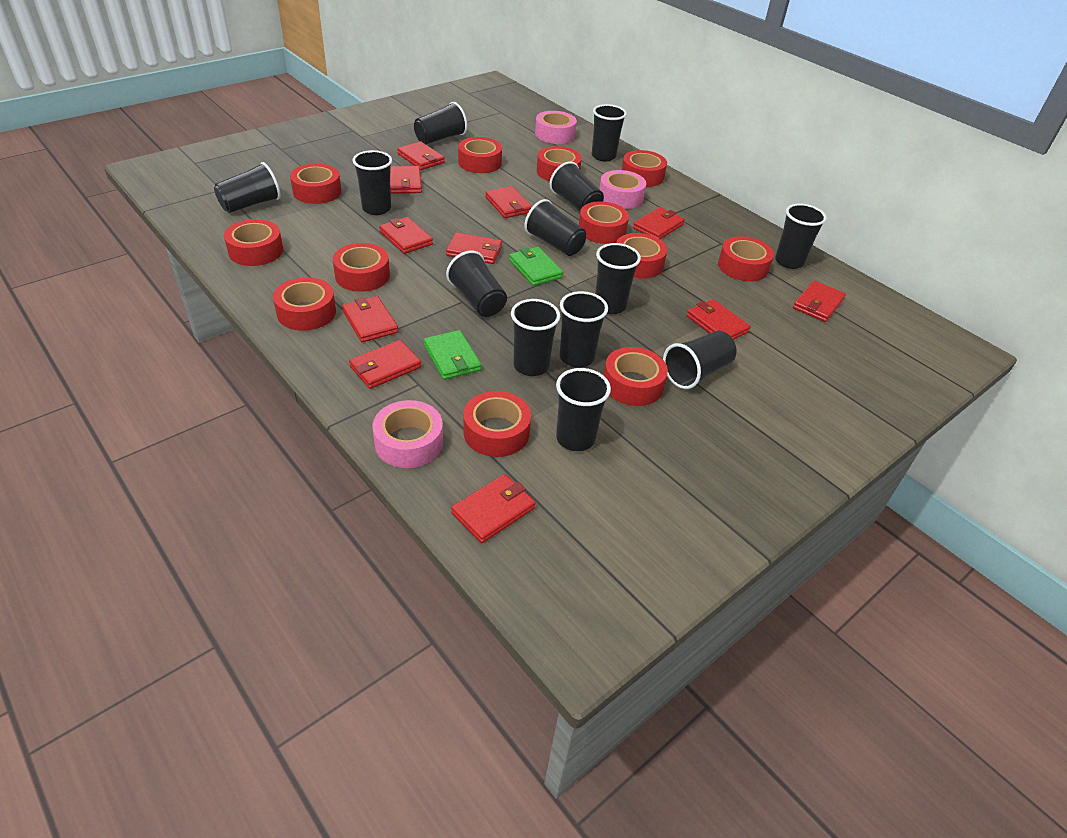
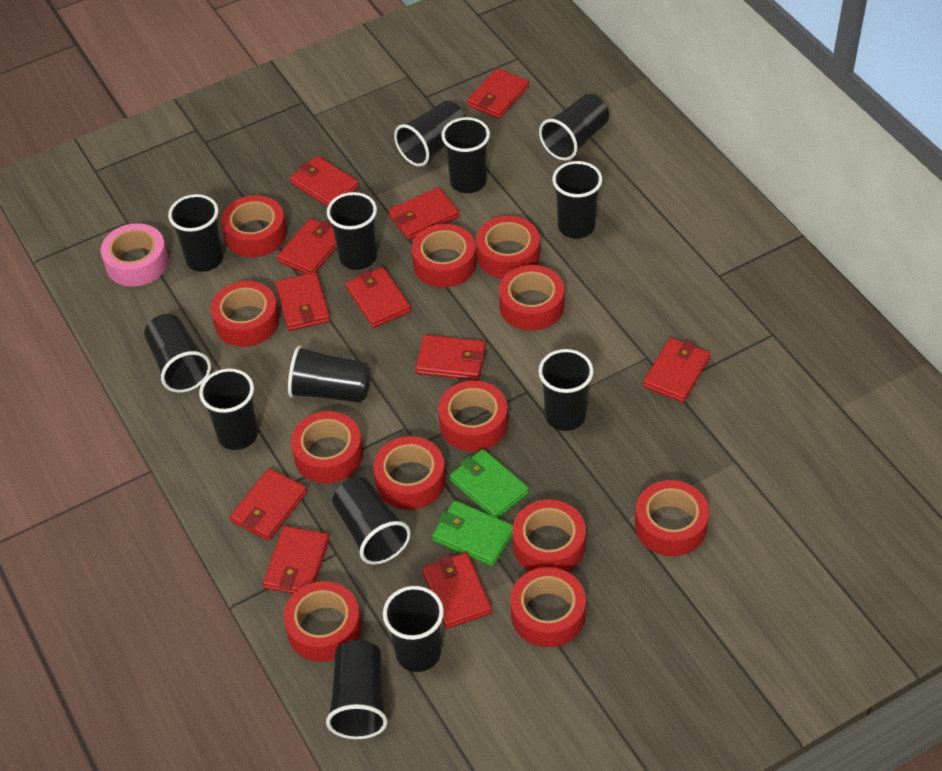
pink tape: 3 -> 1

